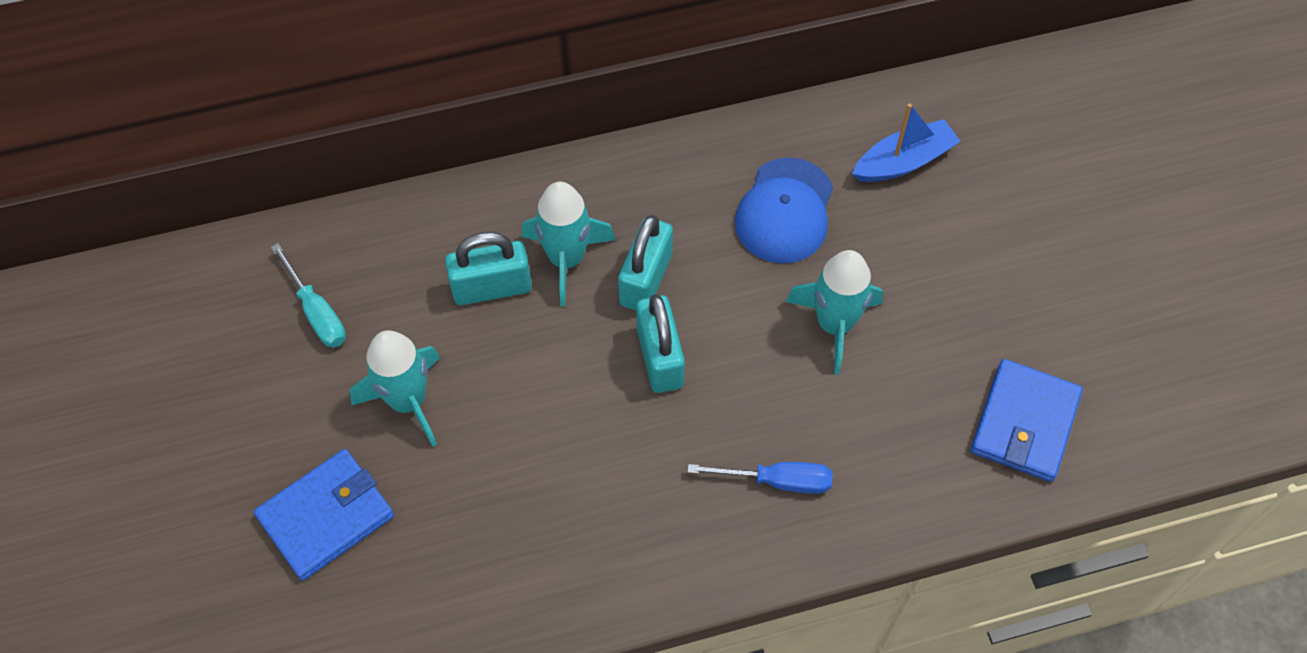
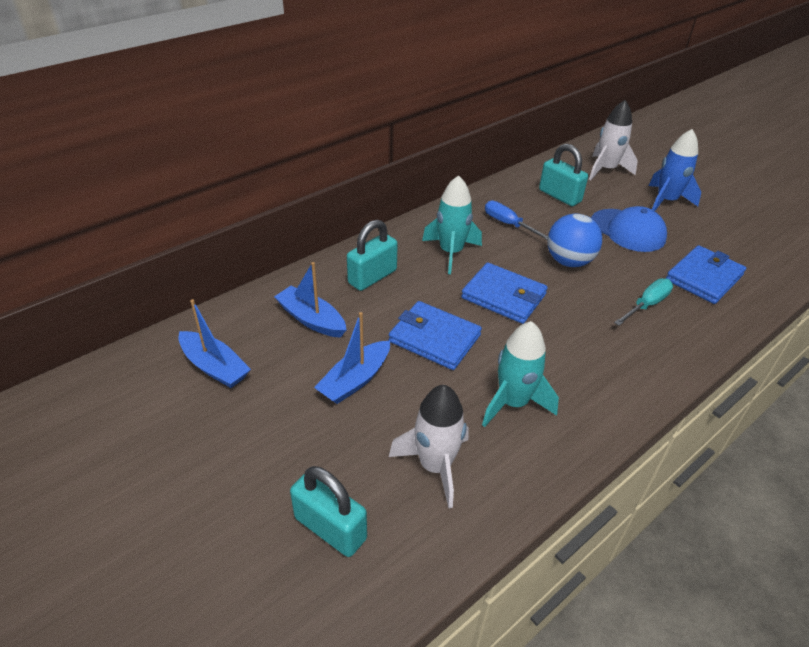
blue ball: 0 -> 1
blue boat: 1 -> 3
blue rocket: 0 -> 1
blue wallet: 2 -> 3
turquoise rocket: 3 -> 2
white rocket: 0 -> 2

